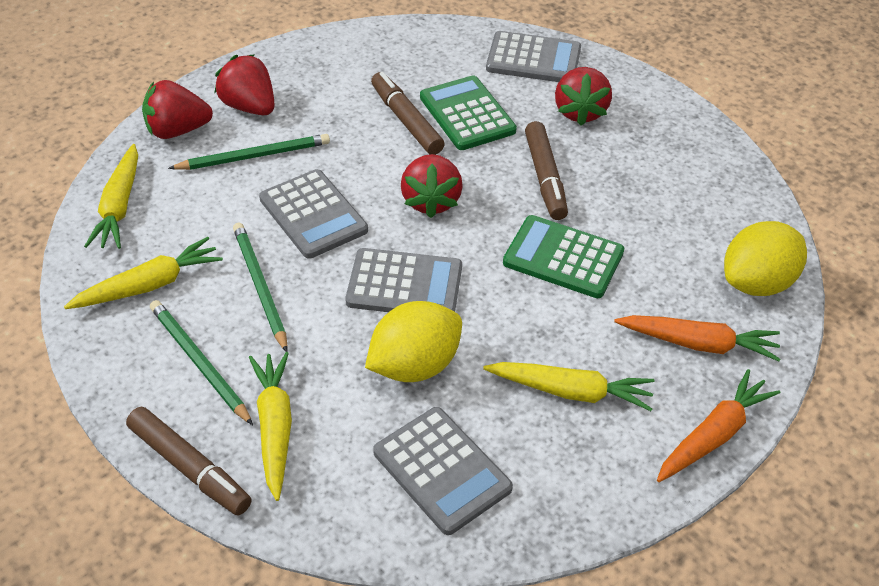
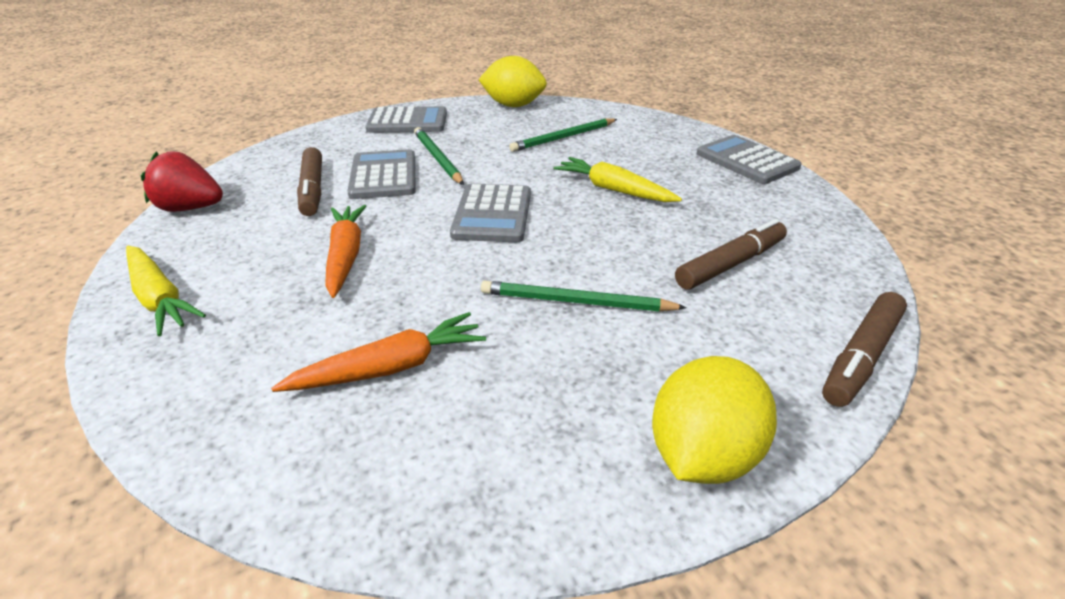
green calculator: 2 -> 0
red strawberry: 4 -> 1
yellow carrot: 4 -> 2

